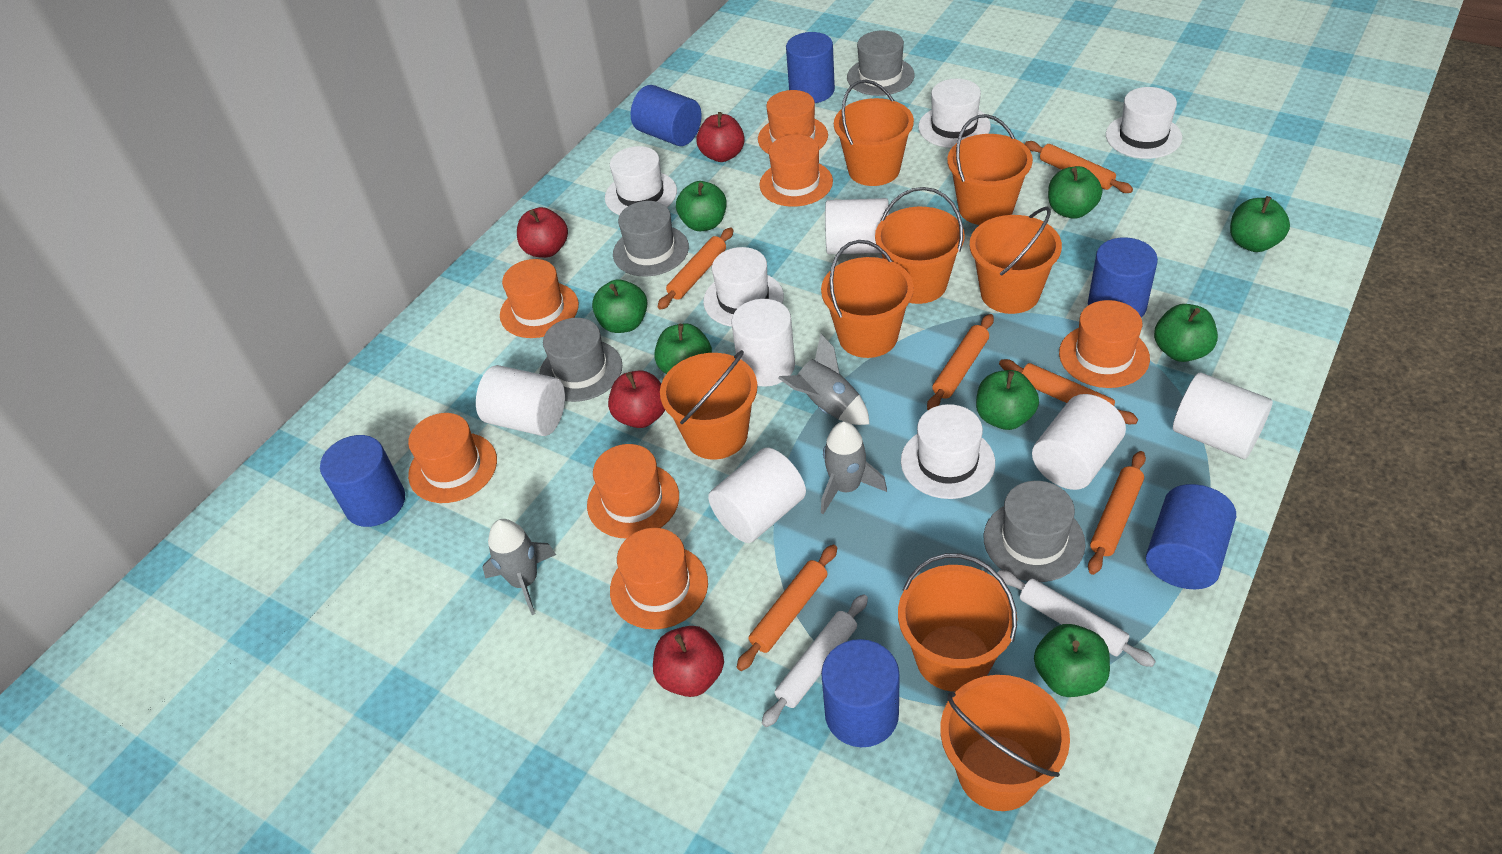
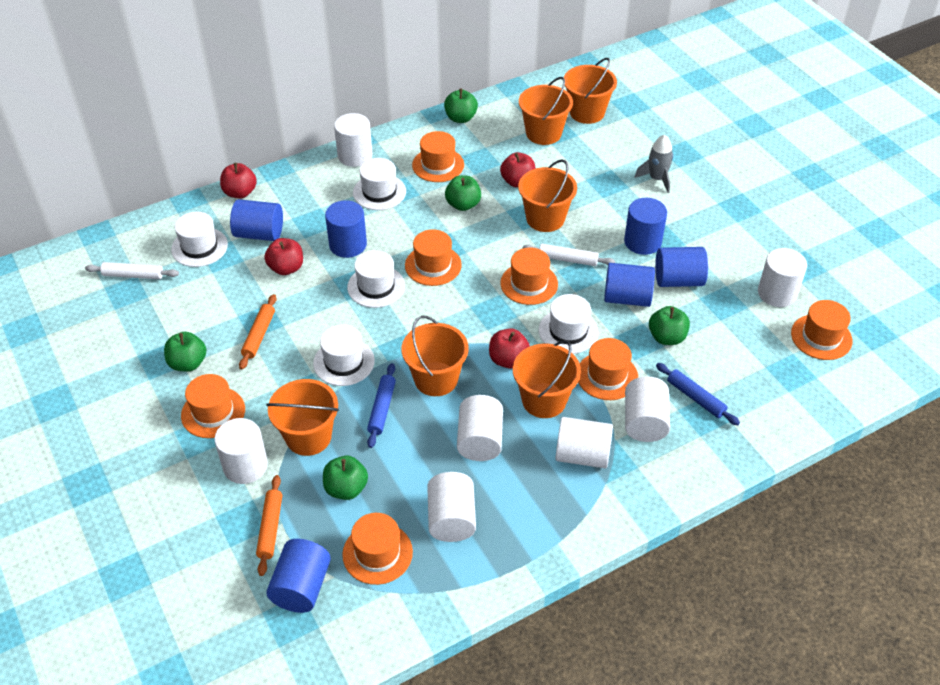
blue rolling pin: 0 -> 2
green apple: 8 -> 5
grey hat: 4 -> 0
grey rocket: 3 -> 1
orange bucket: 8 -> 6
orange rolling pin: 6 -> 2
white cylinder: 6 -> 7

